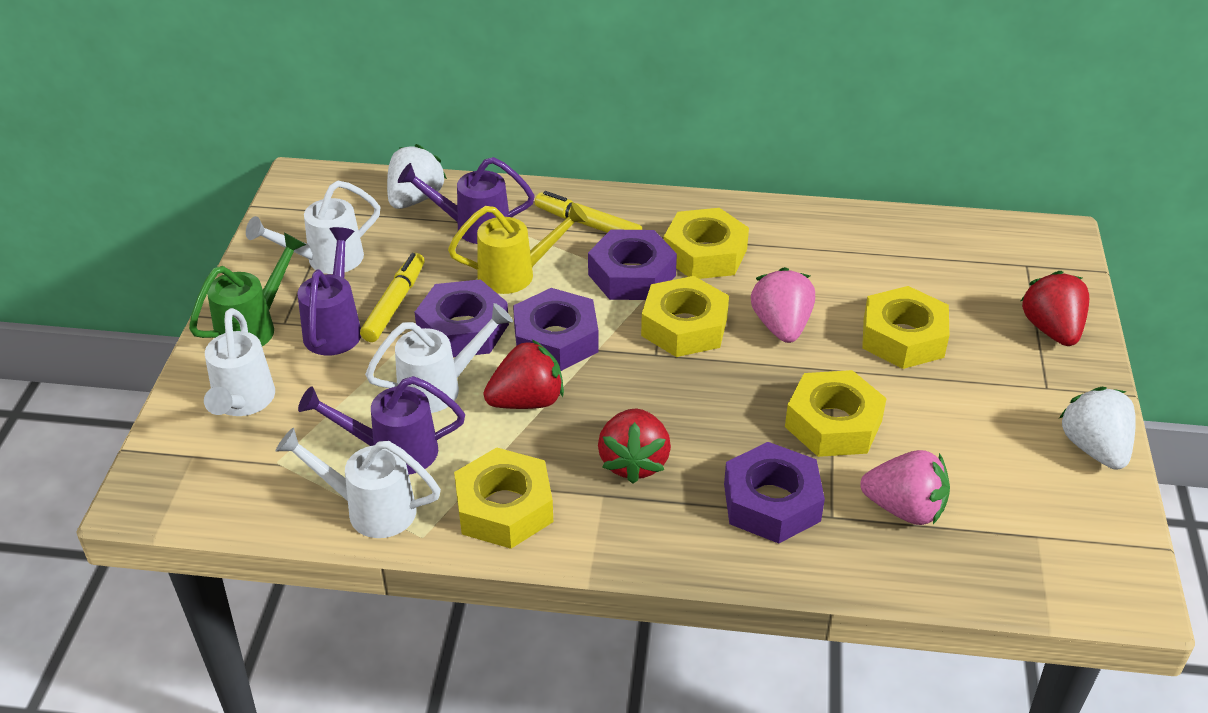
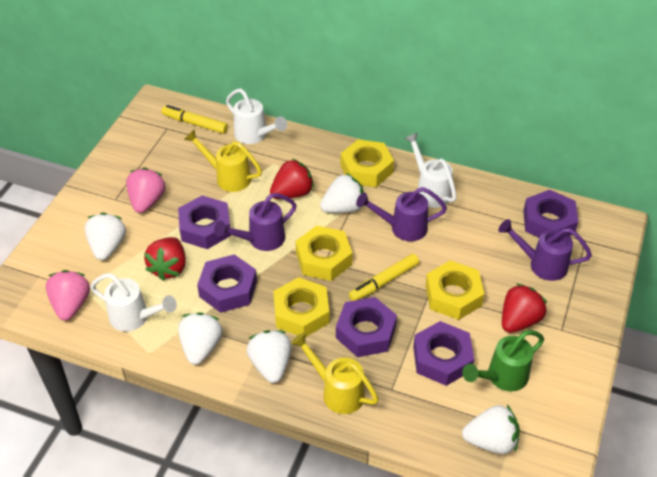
purple nut: 4 -> 5
white strawberry: 2 -> 5
white watering can: 4 -> 3
yellow nut: 5 -> 4
yellow watering can: 1 -> 2

